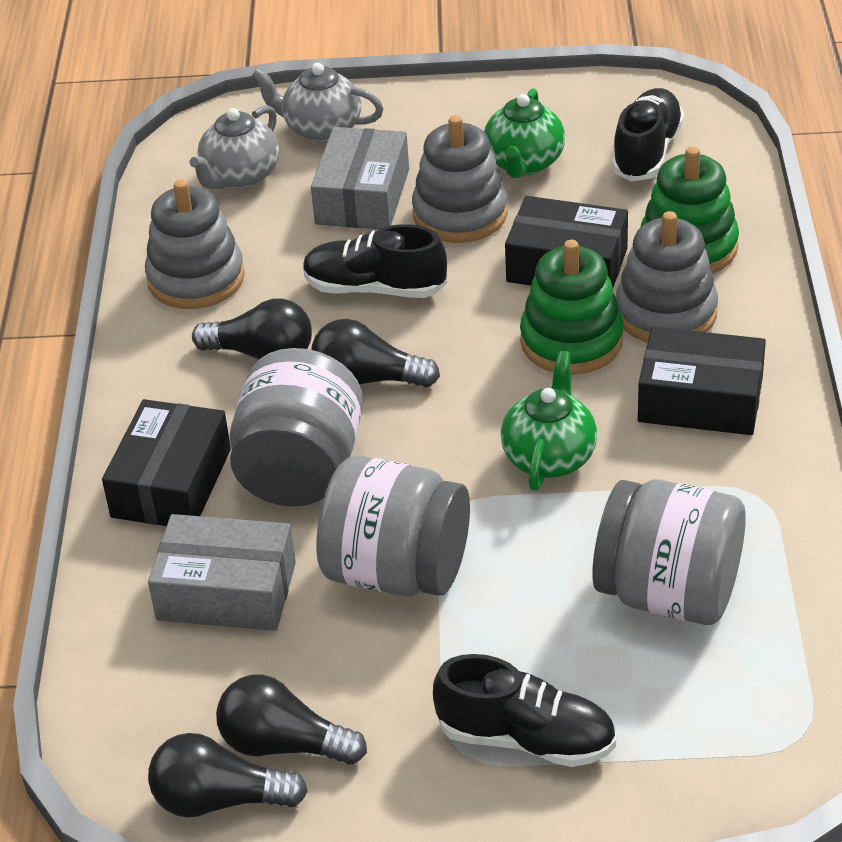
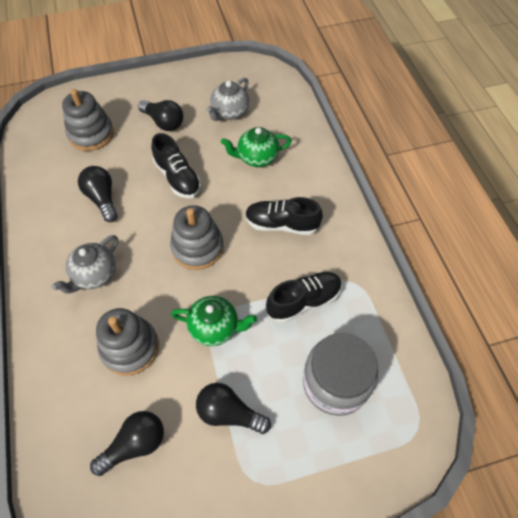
black box: 3 -> 0
green stacking toy: 2 -> 0
grey box: 2 -> 0
grey jar: 3 -> 1

